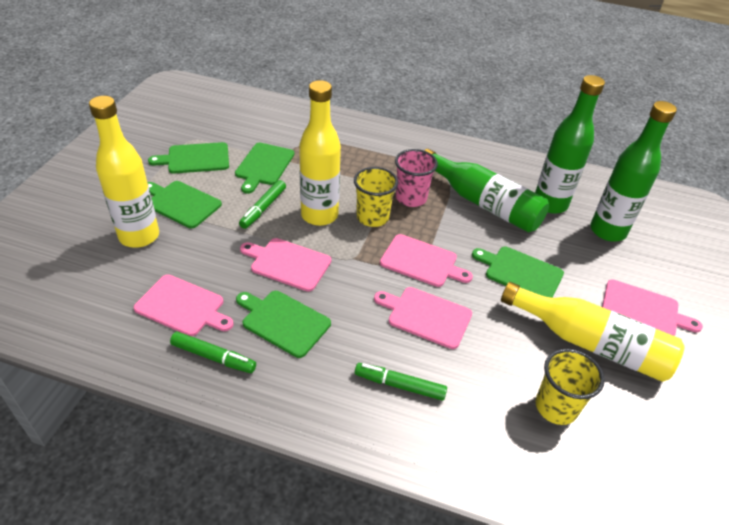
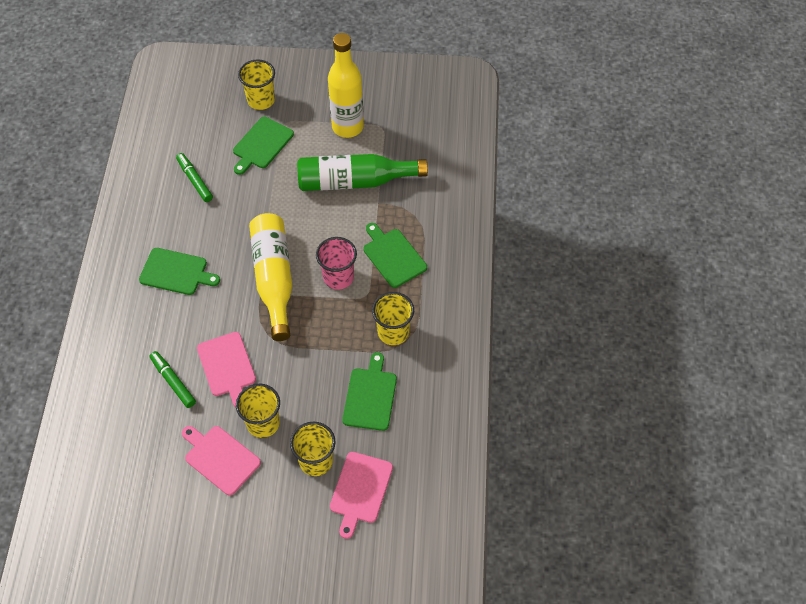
green bottle: 3 -> 1
green cutting board: 5 -> 4
green marker: 3 -> 2
pink cutting board: 5 -> 3
yellow bottle: 3 -> 2
yellow cup: 2 -> 4

